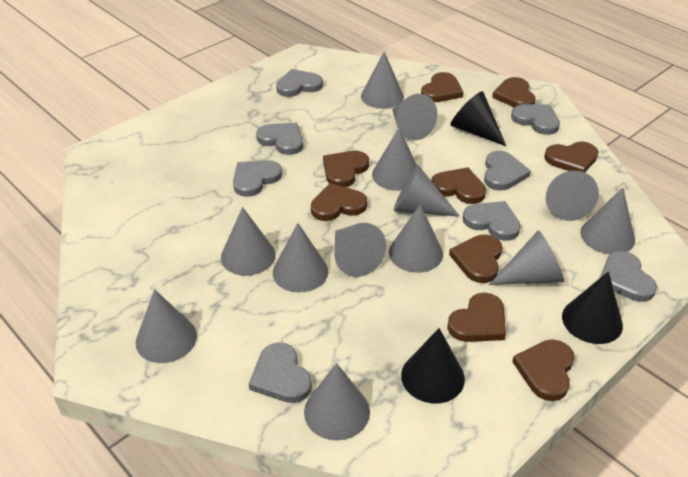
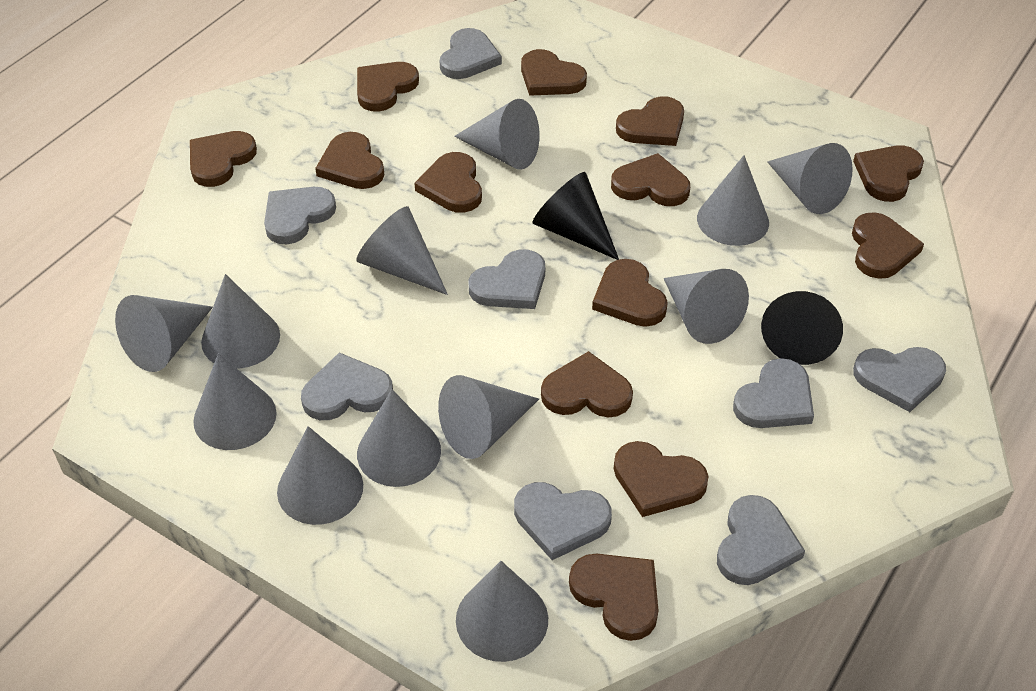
black cone: 3 -> 2
brown heart: 9 -> 13
grey cone: 13 -> 12

